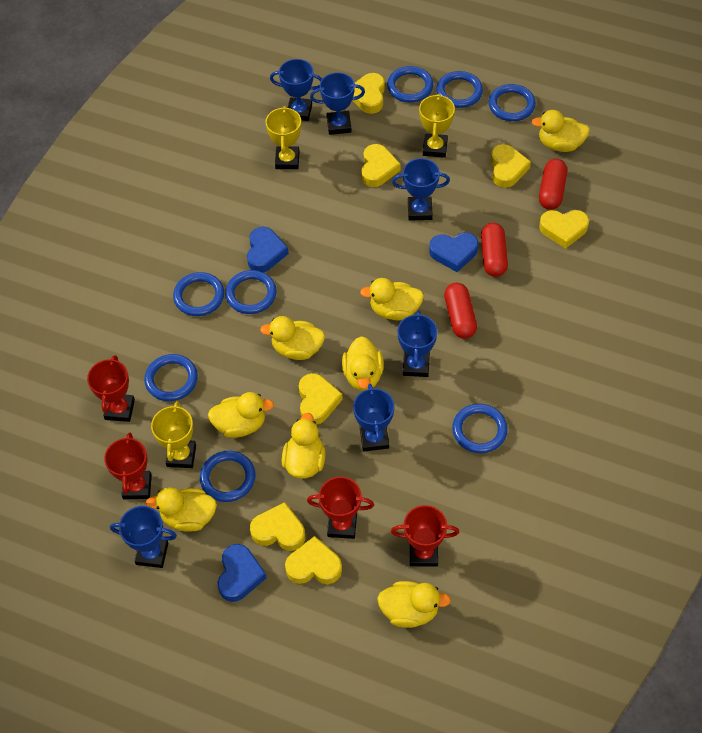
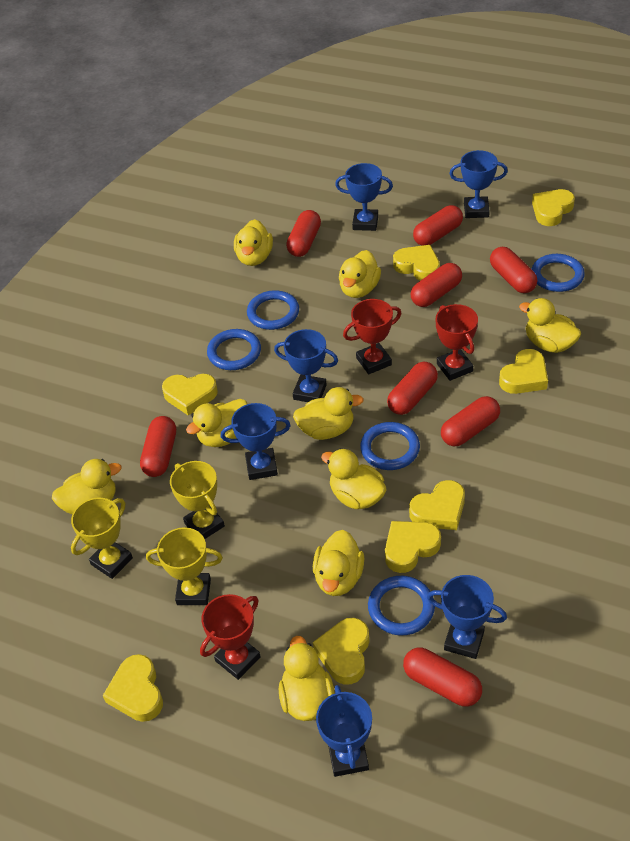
blue heart: 3 -> 0
blue ring: 8 -> 5
red capsule: 3 -> 8
red trophy: 4 -> 3
yellow duck: 8 -> 9
yellow heart: 7 -> 8

